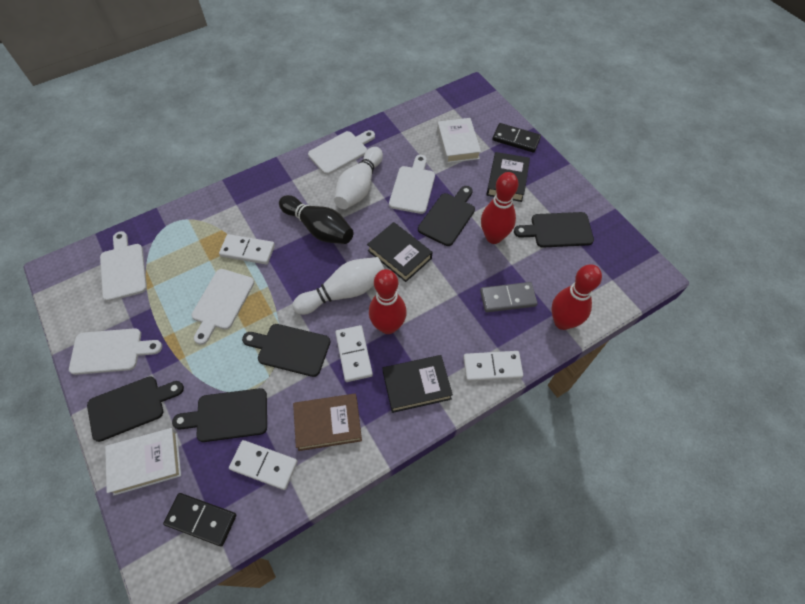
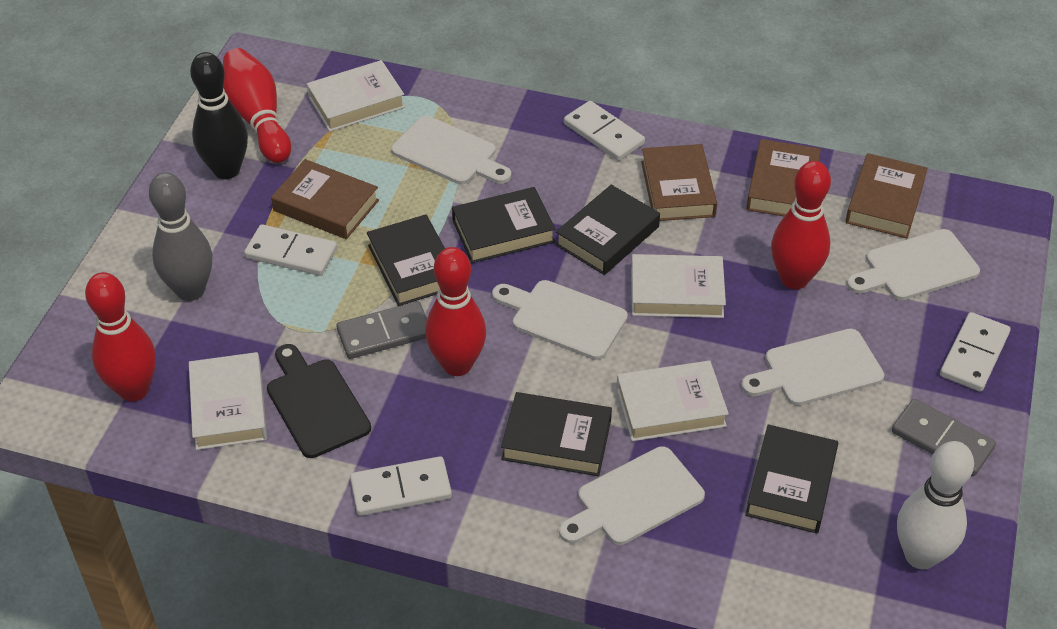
black book: 3 -> 5
black cutting board: 5 -> 1
black domino: 2 -> 0
brown book: 1 -> 4
grey bowling pin: 0 -> 1
grey domino: 1 -> 2
red bowling pin: 3 -> 4
white book: 2 -> 4
white bowling pin: 2 -> 1

